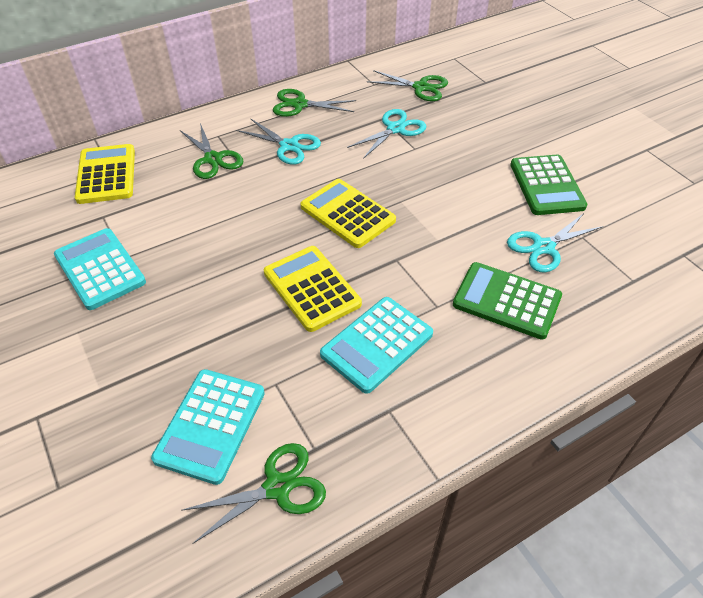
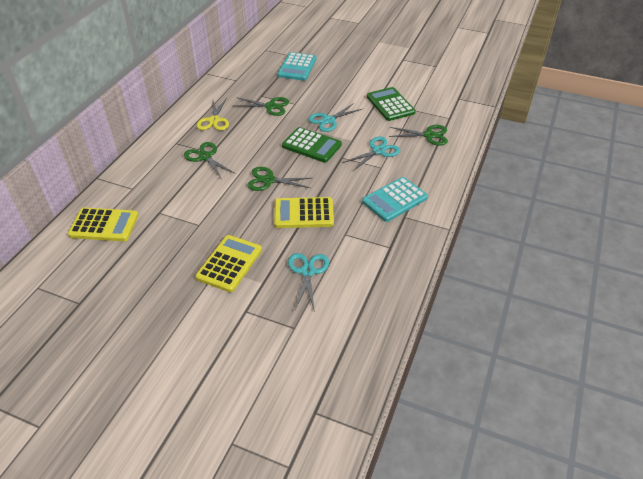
turquoise calculator: 3 -> 2
yellow scissors: 0 -> 1

